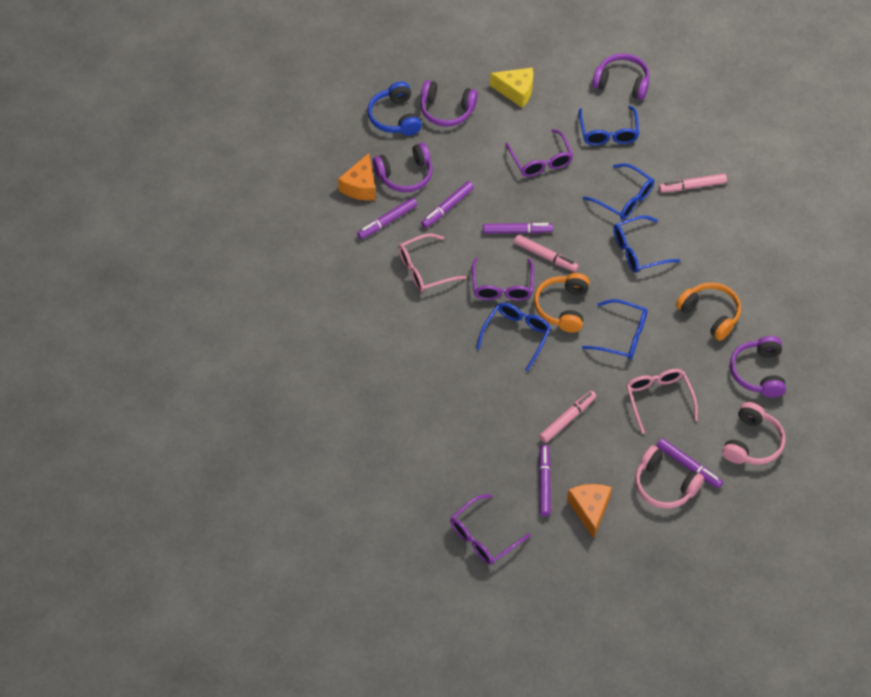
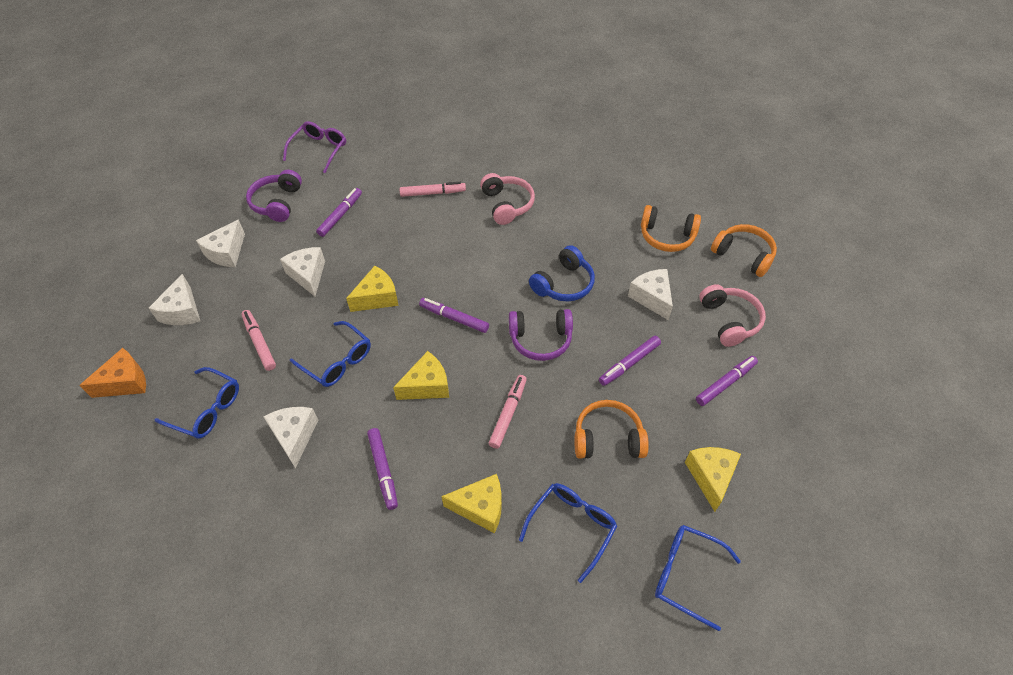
blue glasses: 5 -> 4
orange cheese: 2 -> 1
orange headphones: 2 -> 3
pink glasses: 2 -> 0
purple glasses: 3 -> 1
purple headphones: 4 -> 2
white cheese: 0 -> 5
yellow cheese: 1 -> 4

